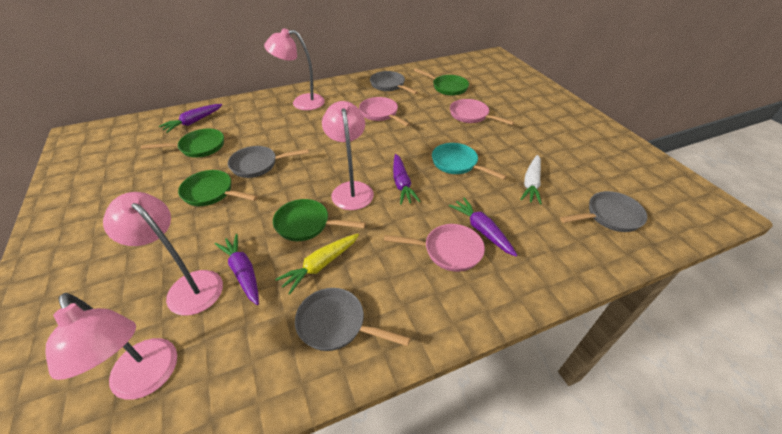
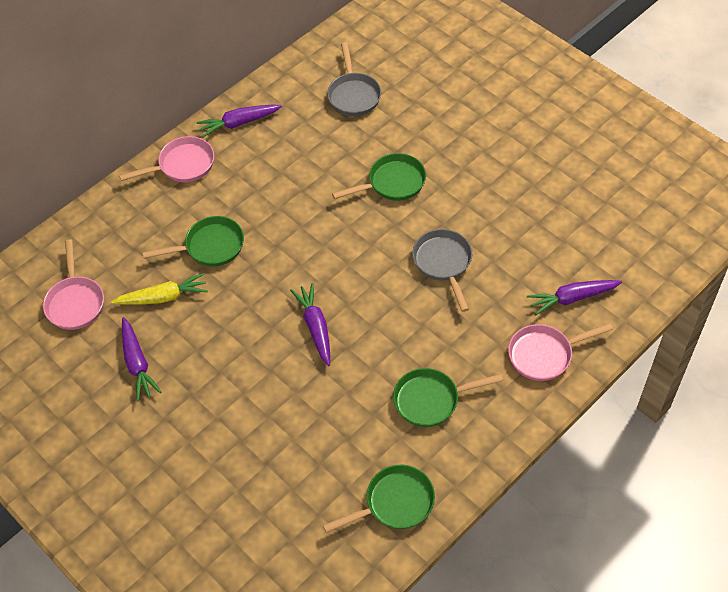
grey pan: 4 -> 2
pink lamp: 4 -> 0
turquoise pan: 1 -> 0
white carrot: 1 -> 0

